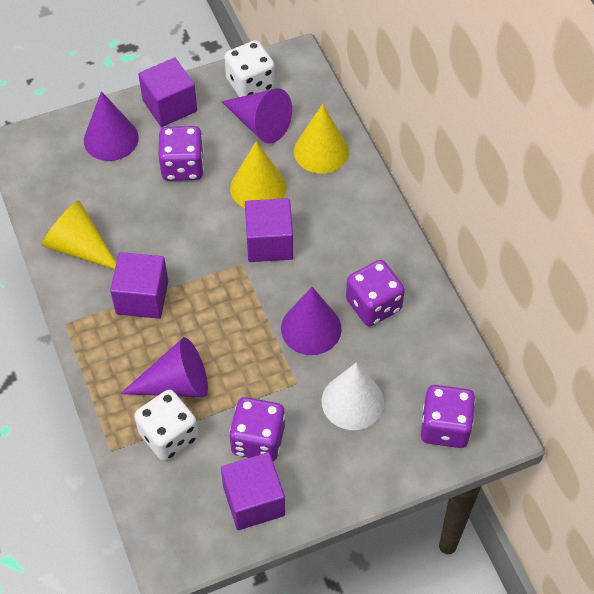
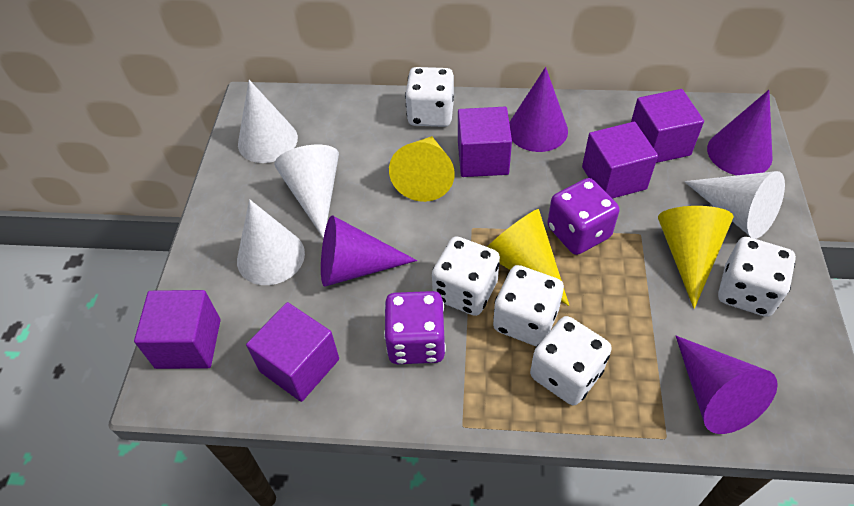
purple cube: 4 -> 5
purple dice: 4 -> 2
white cone: 1 -> 4
white dice: 2 -> 5

